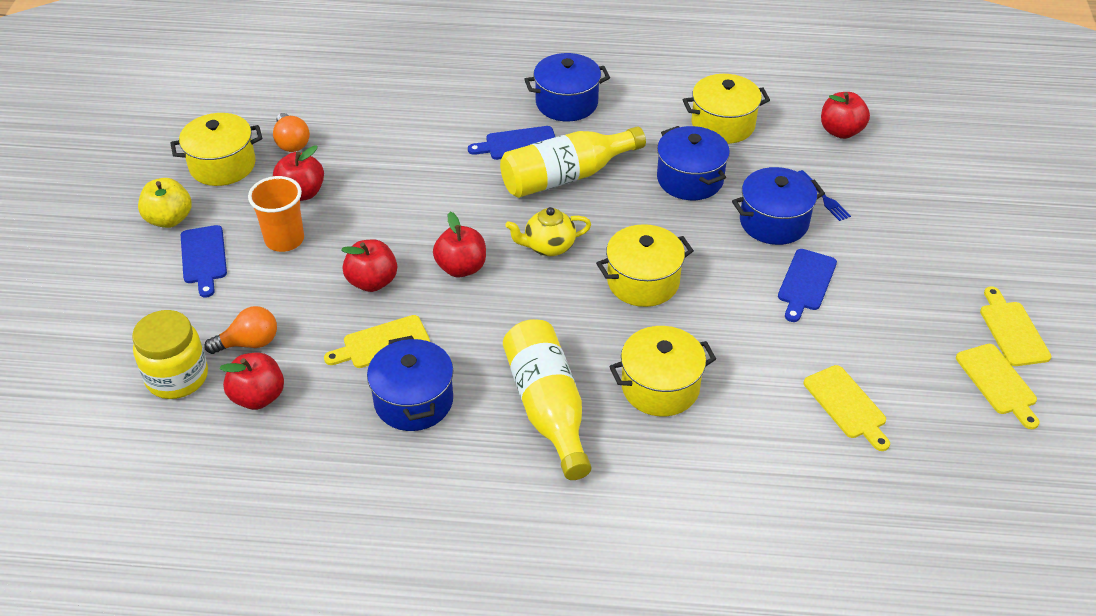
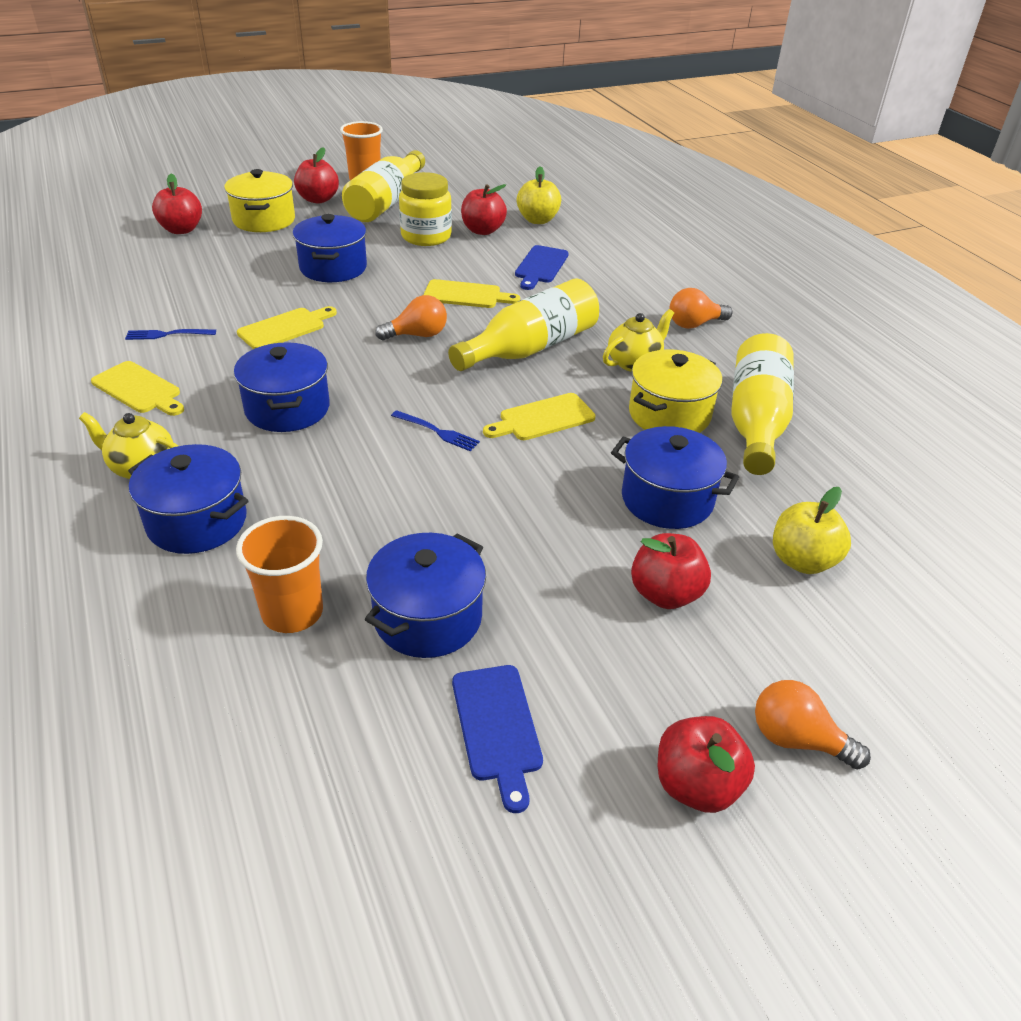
blue cutting board: 3 -> 2
blue fork: 1 -> 2
blue pot: 4 -> 5
orange cup: 1 -> 2
orange light bulb: 2 -> 3
yellow apple: 1 -> 2
yellow bottle: 2 -> 3
yellow pot: 4 -> 2
yellow teapot: 1 -> 2

